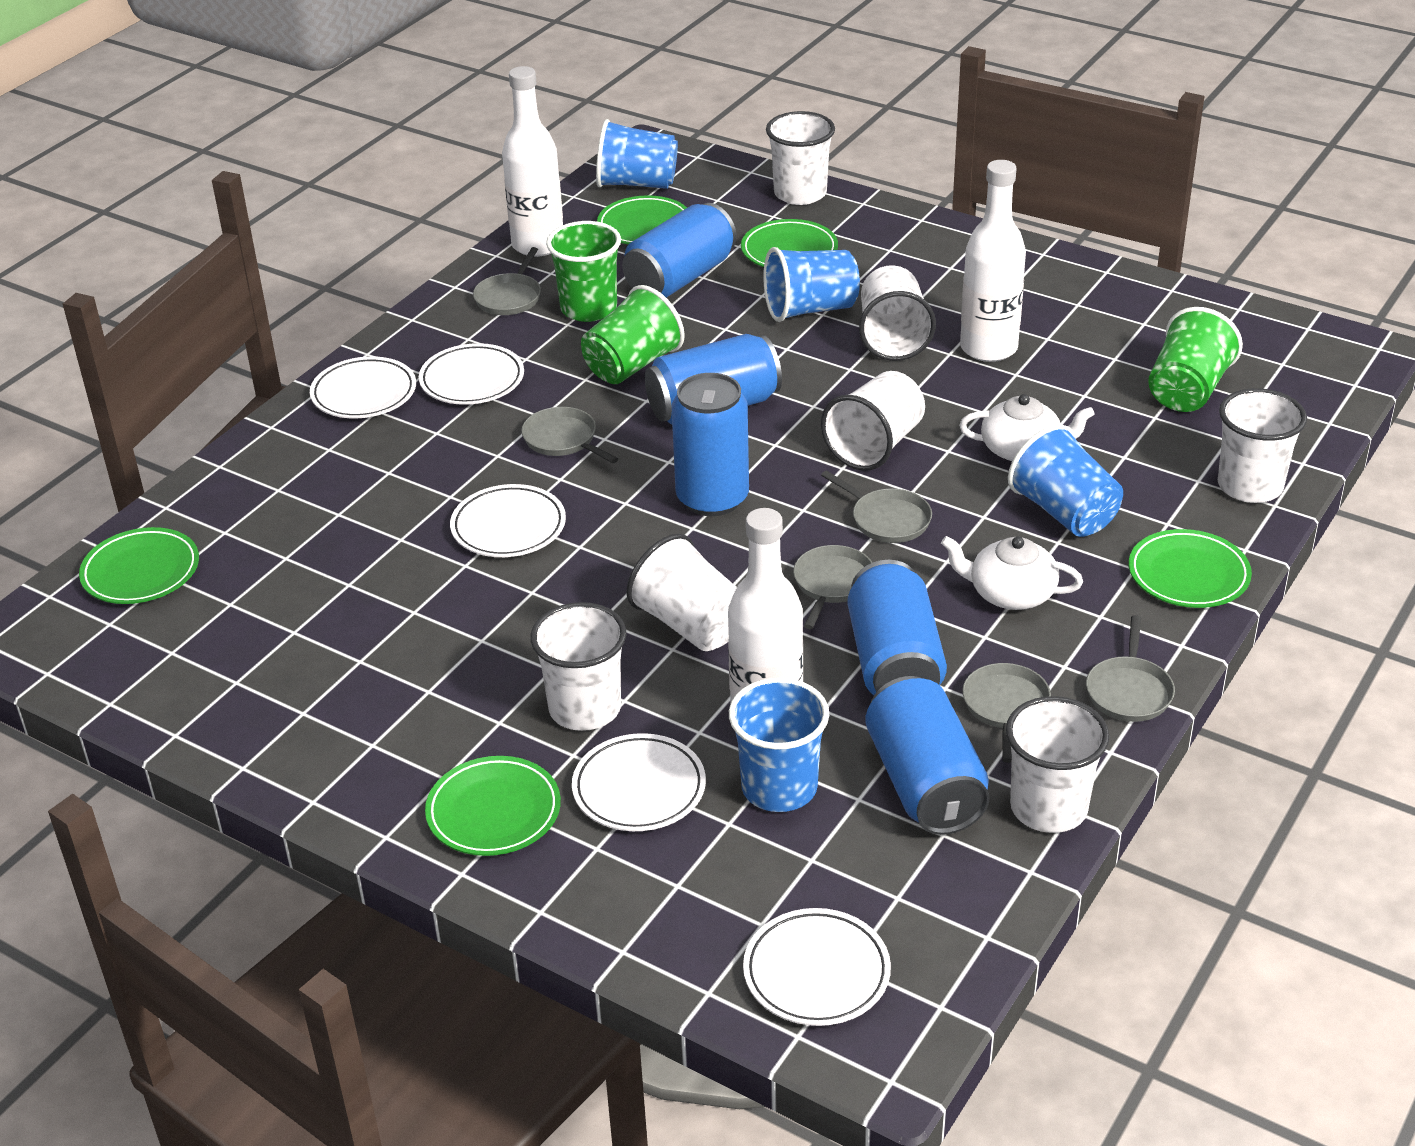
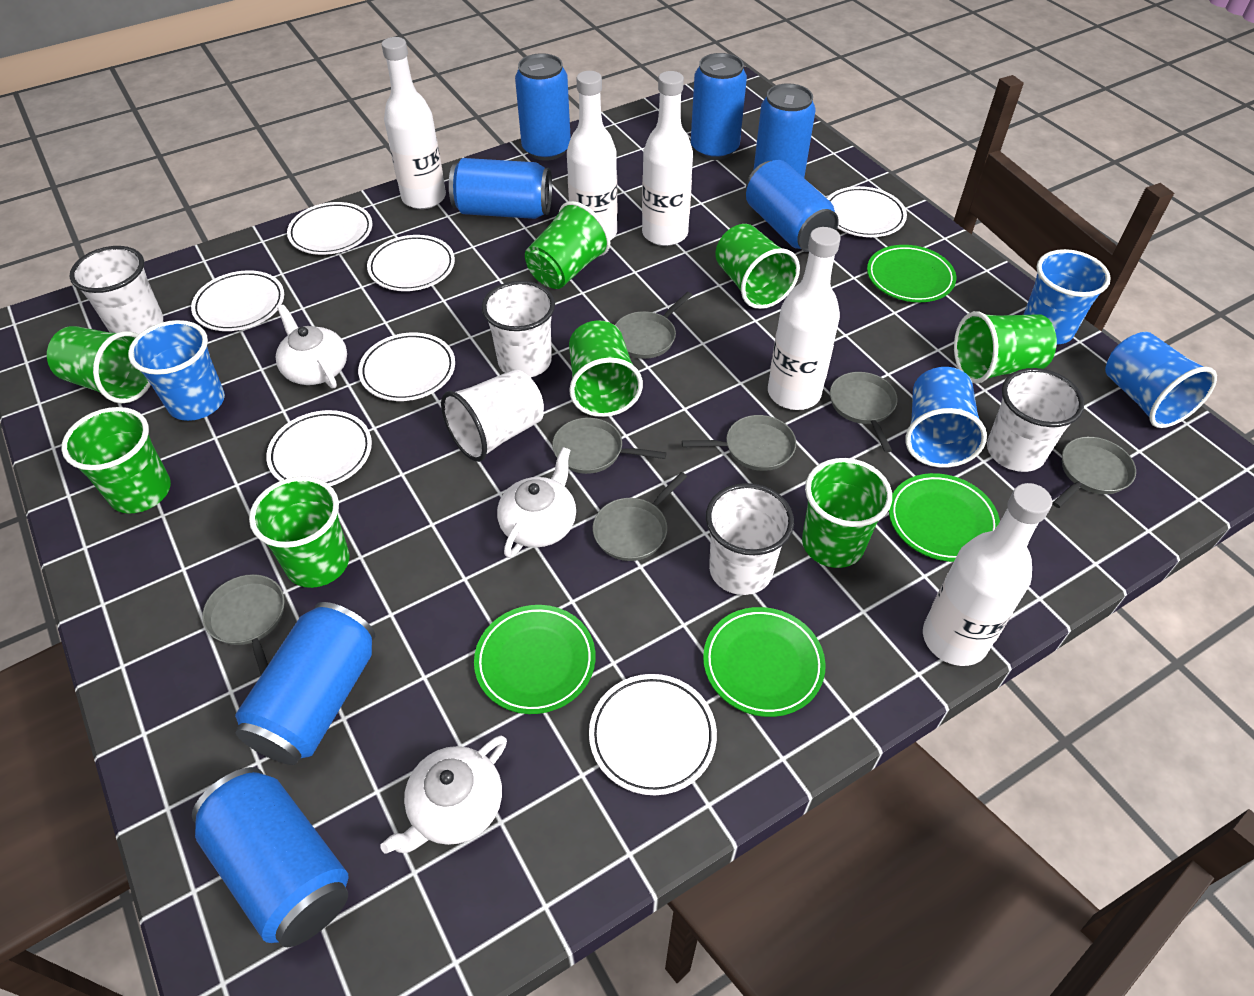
blue can: 5 -> 7
green cup: 3 -> 8
green plate: 5 -> 4
grey pan: 6 -> 7
white bottle: 3 -> 5
white cup: 7 -> 5
white plate: 5 -> 7
white teapot: 2 -> 3

